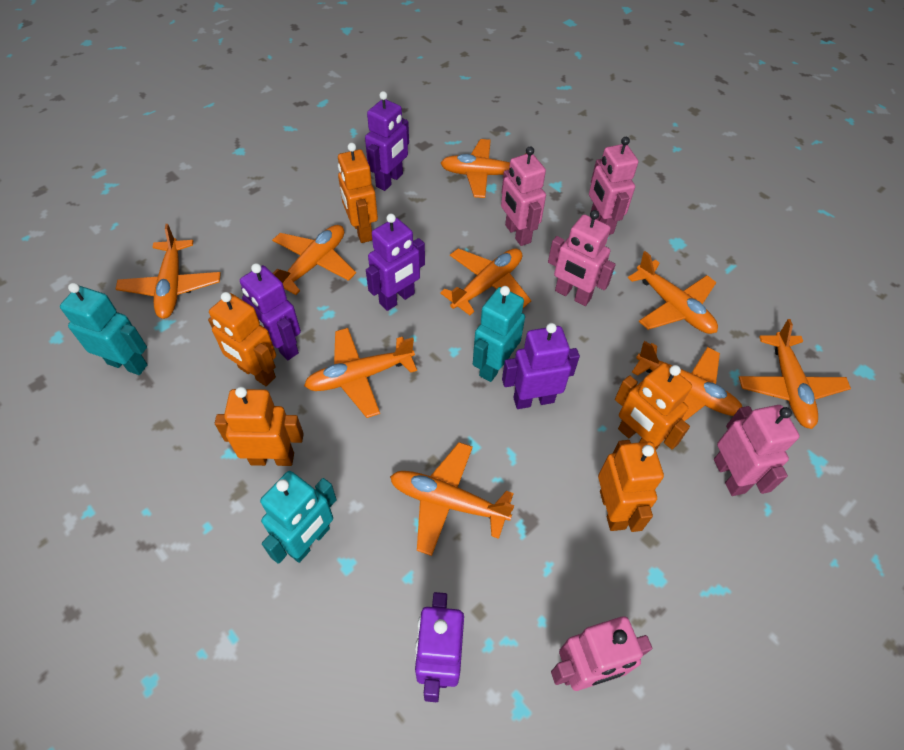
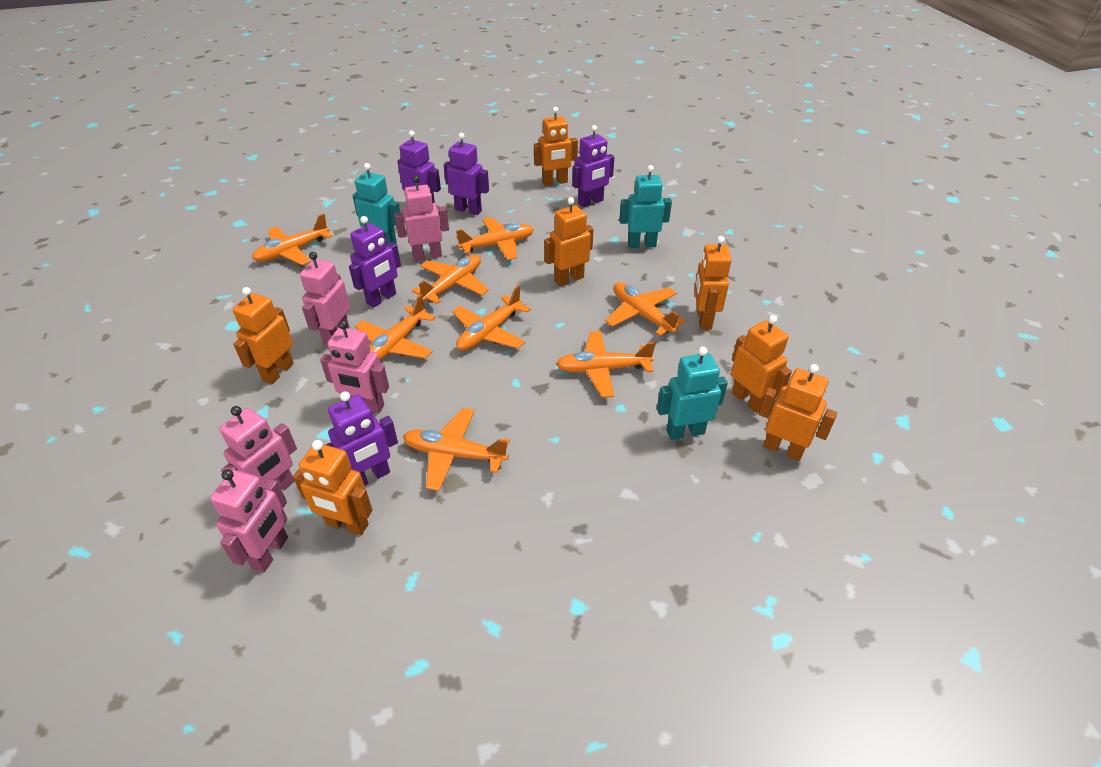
orange plane: 9 -> 8
orange robot: 5 -> 7

